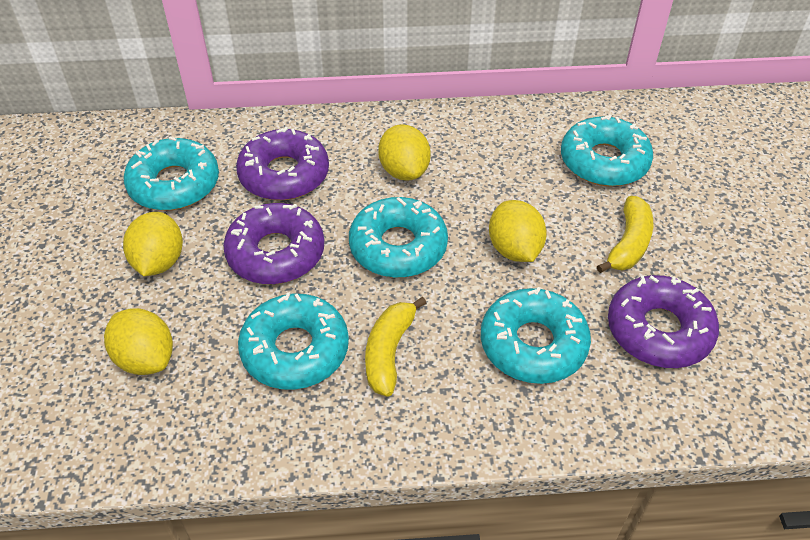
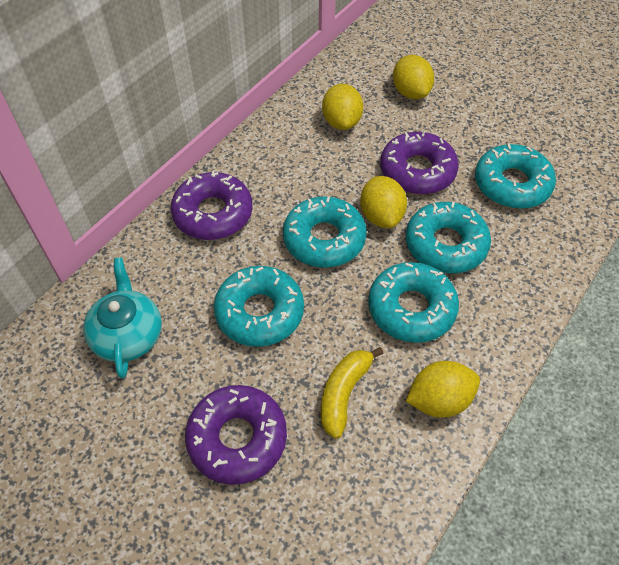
turquoise teapot: 0 -> 1
yellow banana: 2 -> 1

